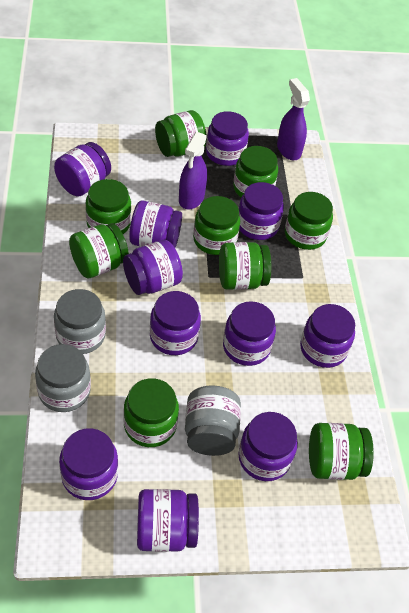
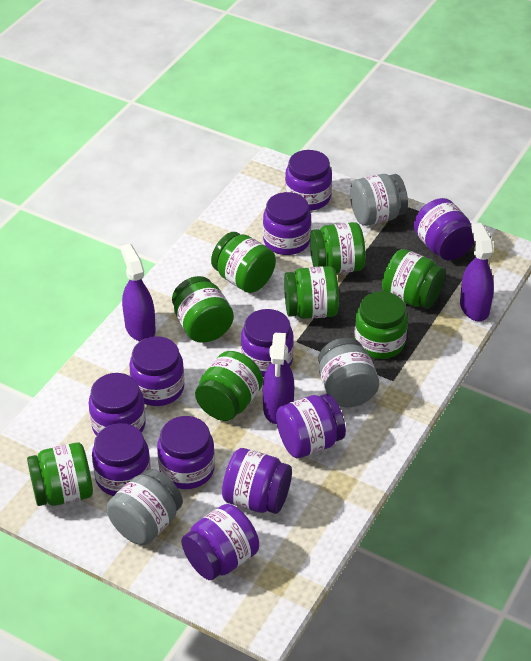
green jar: 9 -> 8
purple spray bottle: 2 -> 3

